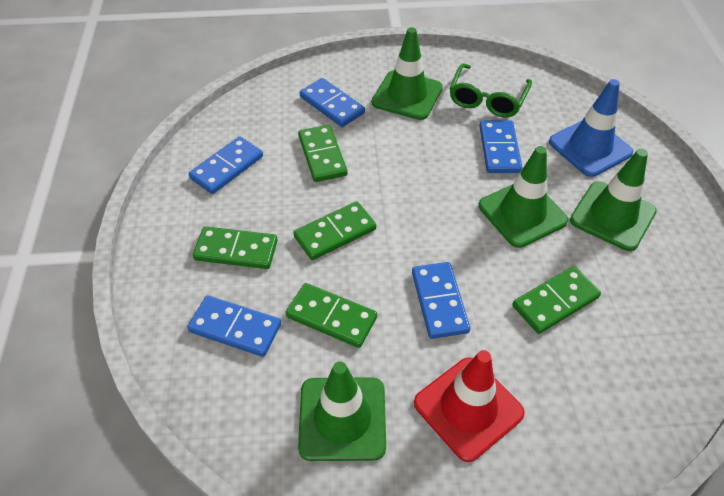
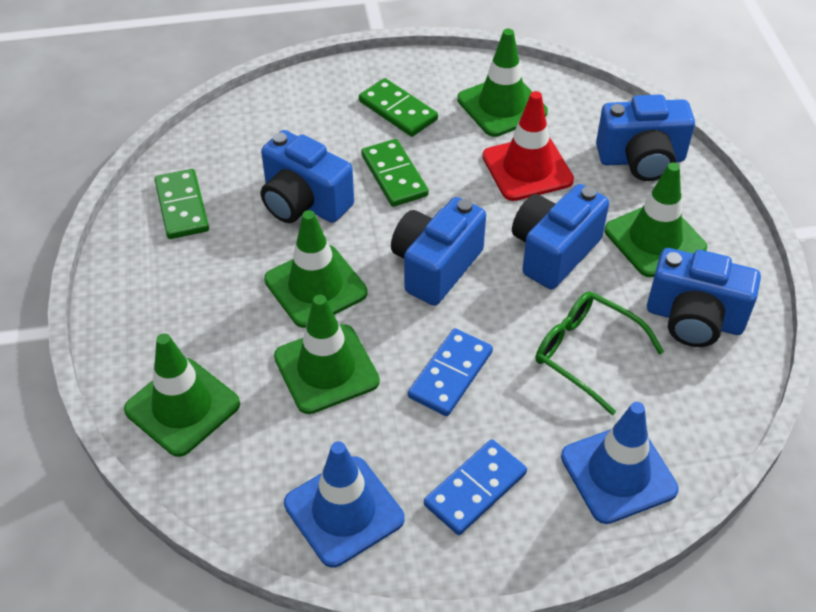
blue camera: 0 -> 5
blue domino: 5 -> 2
blue traffic cone: 1 -> 2
green domino: 5 -> 3
green traffic cone: 4 -> 5

